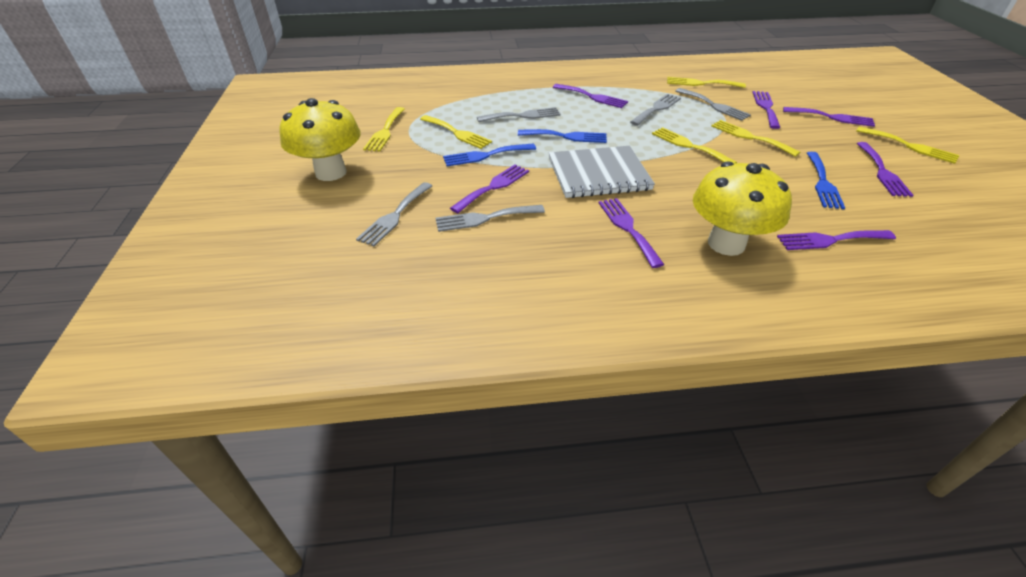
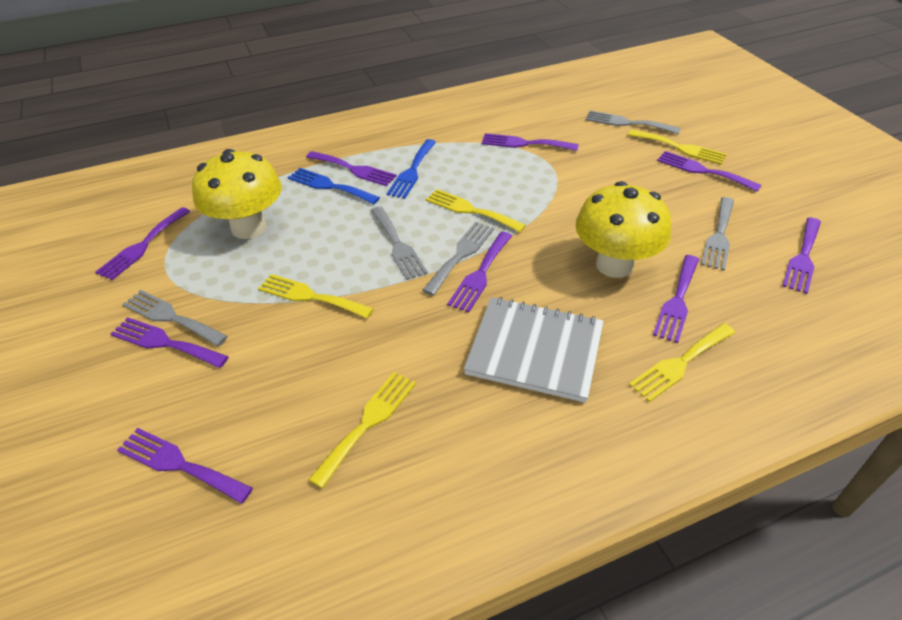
blue fork: 3 -> 2
purple fork: 7 -> 9
yellow fork: 6 -> 5

